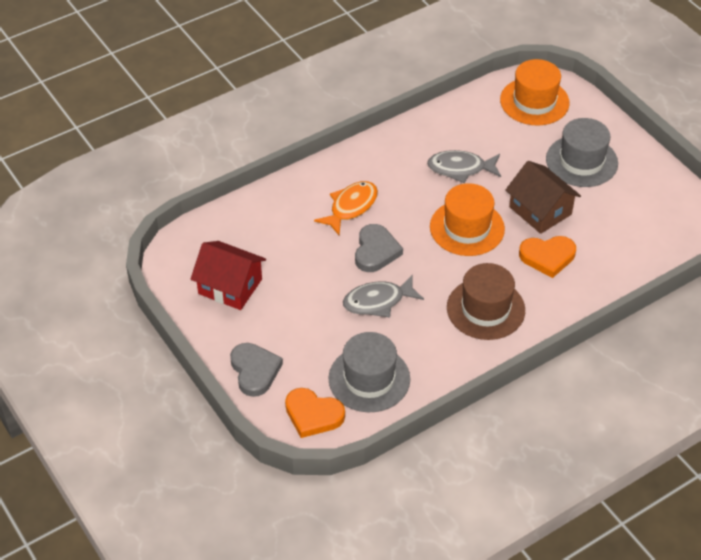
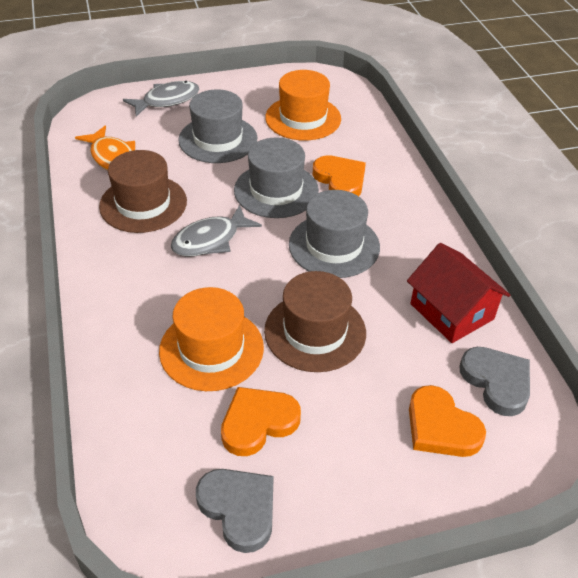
brown hat: 1 -> 2
brown house: 1 -> 0
grey hat: 2 -> 3
orange heart: 2 -> 3

